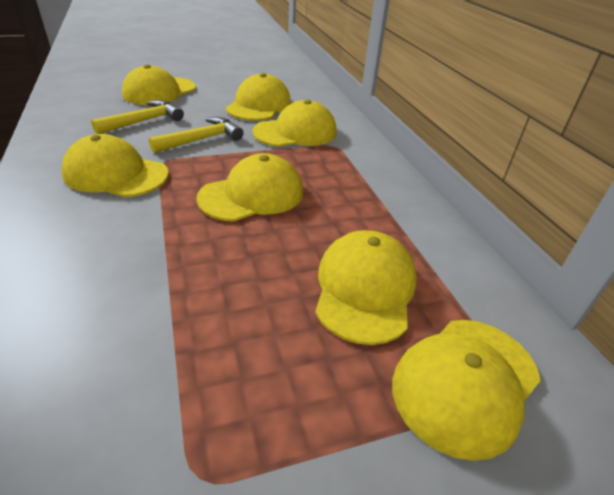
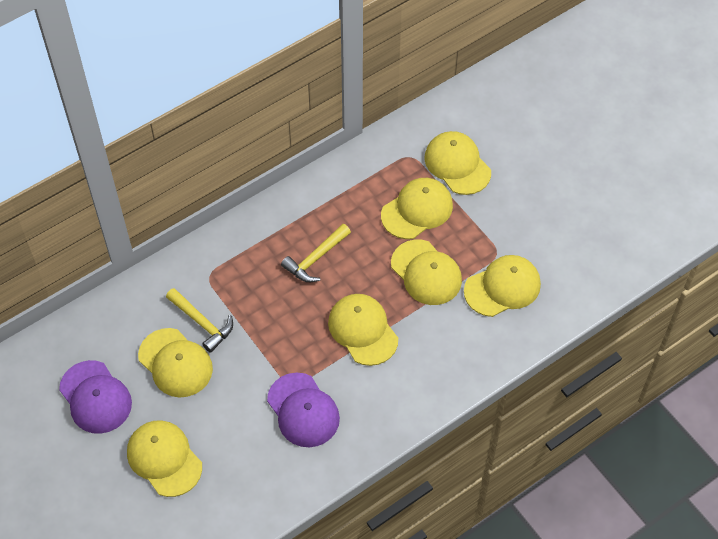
purple cap: 0 -> 2

